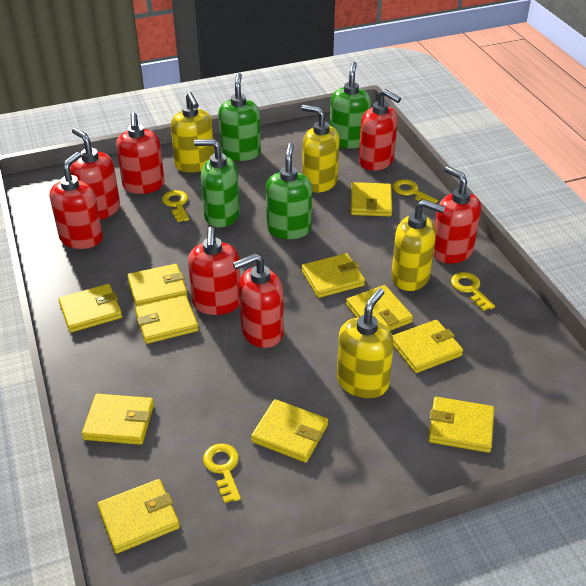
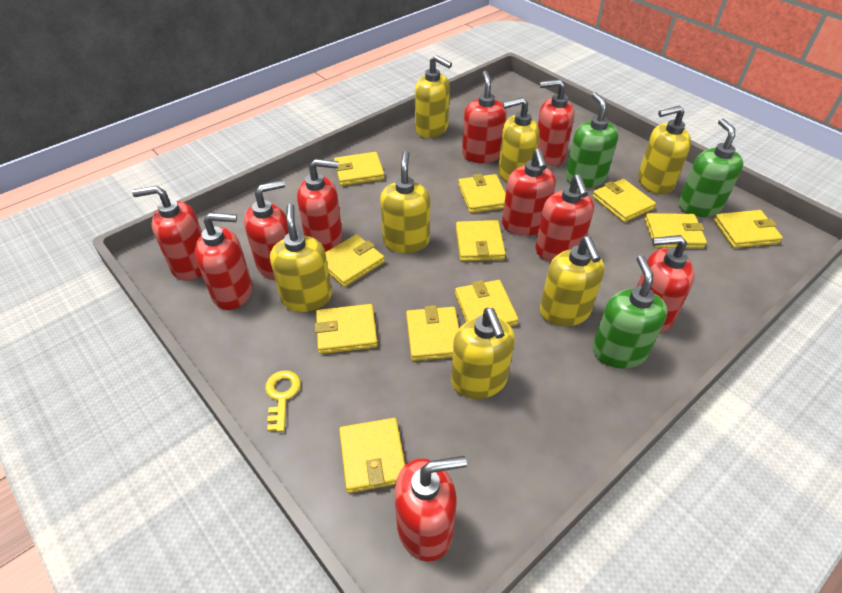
green soap dispenser: 4 -> 3
red soap dispenser: 7 -> 10
yellow key: 4 -> 1
yellow soap dispenser: 4 -> 7

